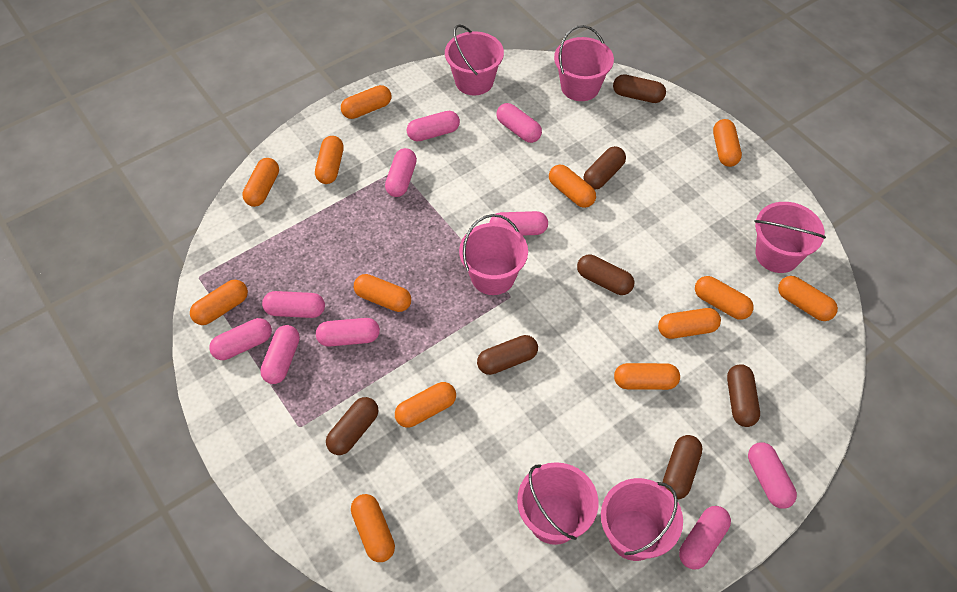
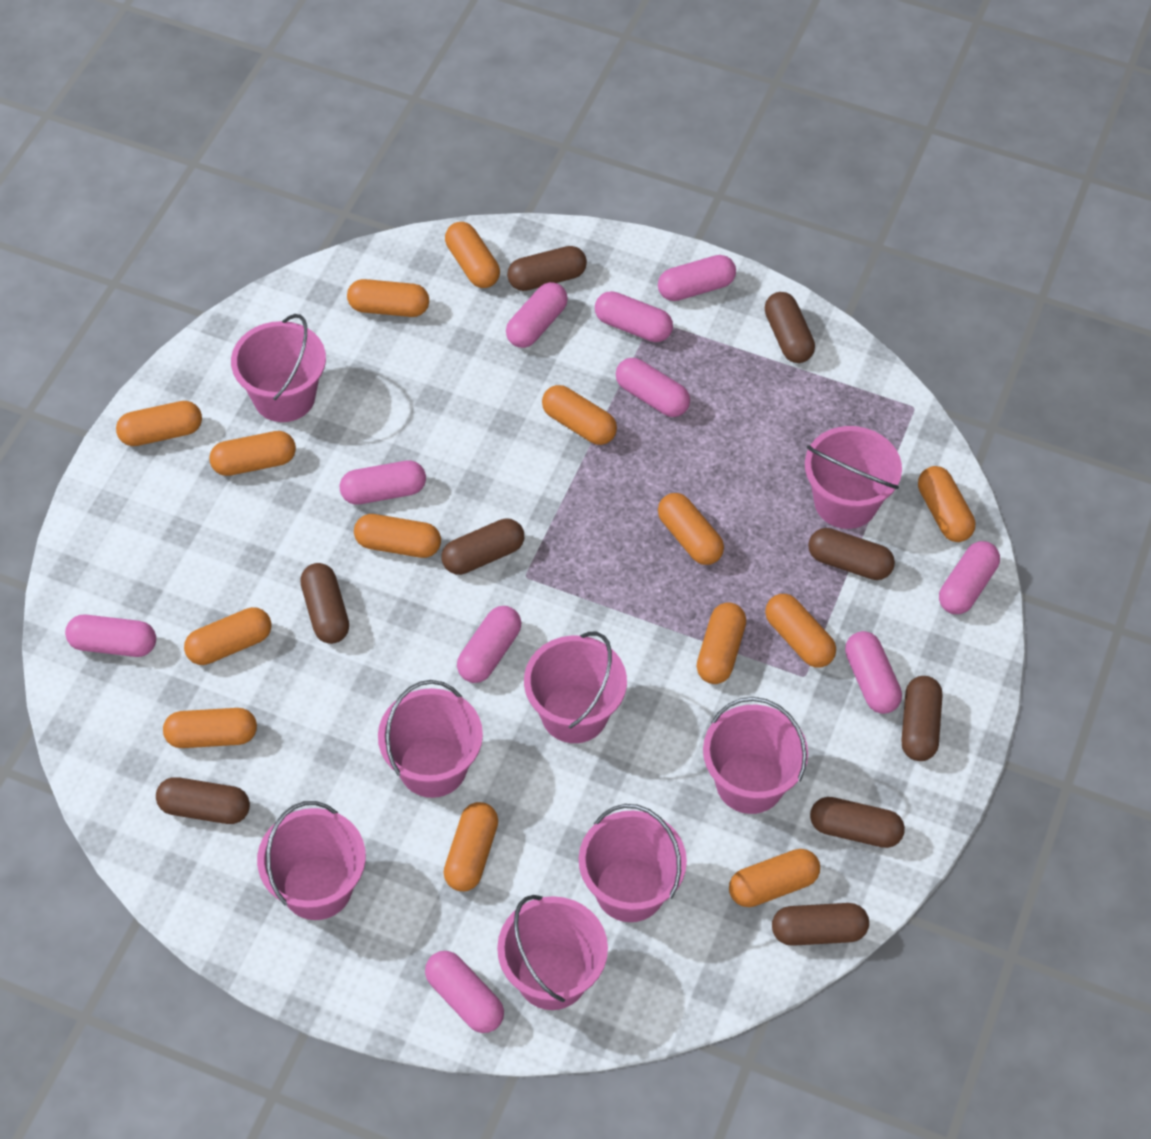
brown capsule: 7 -> 9
orange capsule: 13 -> 14
pink bucket: 6 -> 8

